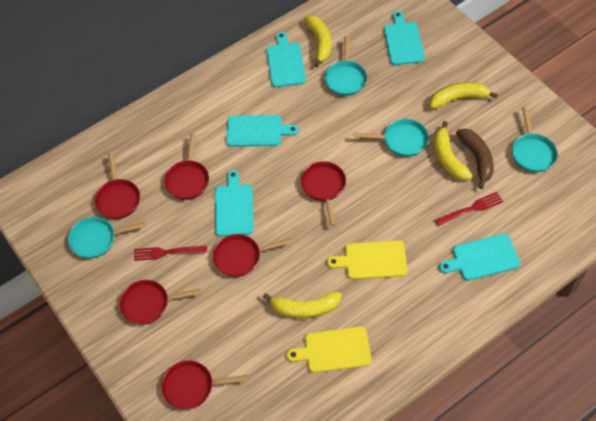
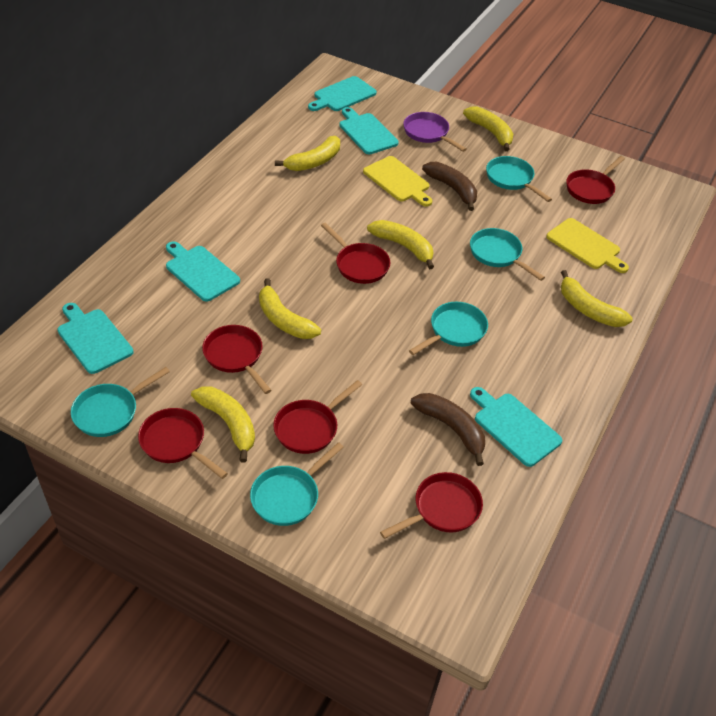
brown banana: 1 -> 2
purple pan: 0 -> 1
red fork: 2 -> 0
turquoise pan: 4 -> 5
yellow banana: 4 -> 6

